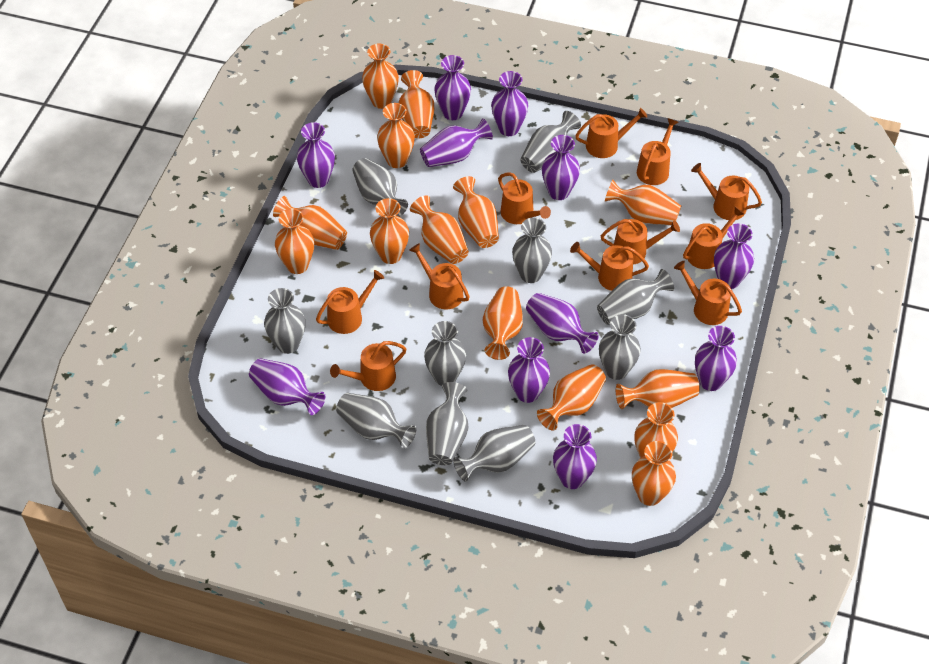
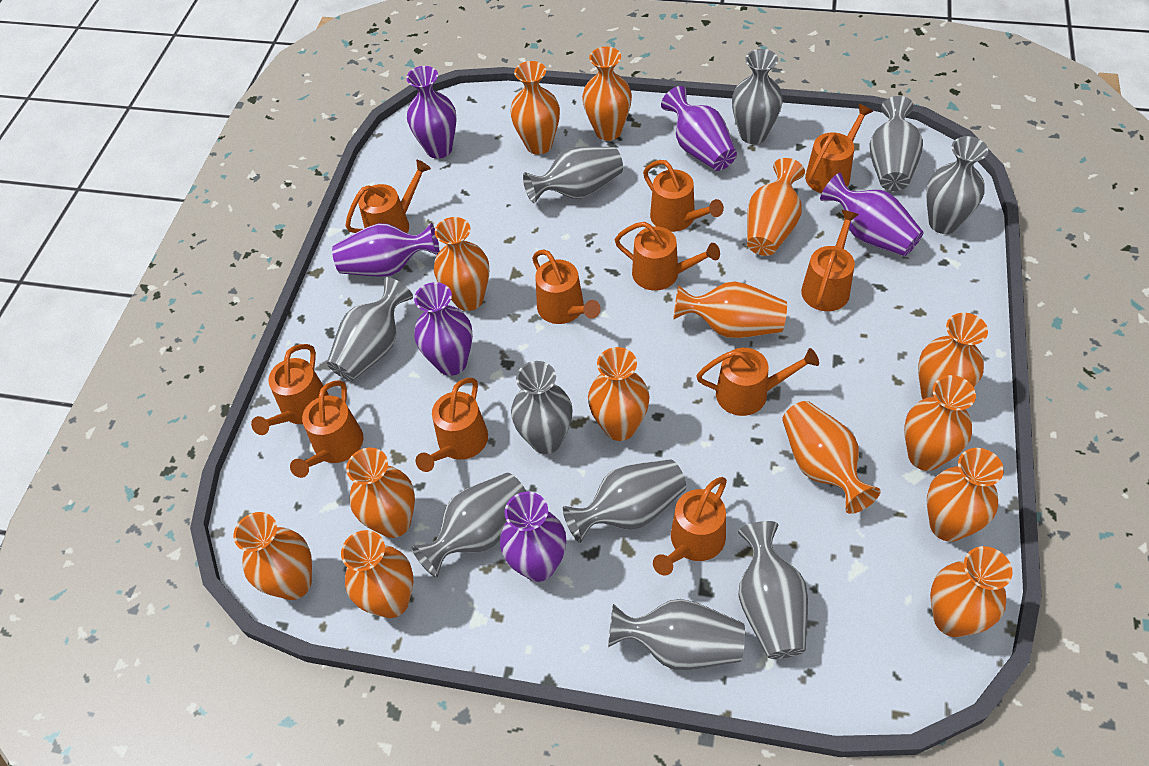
purple vase: 11 -> 6

